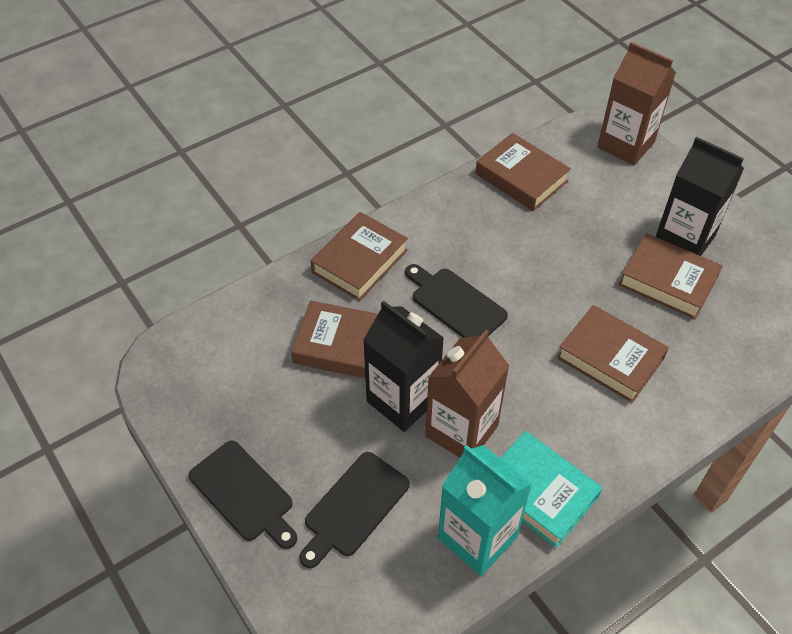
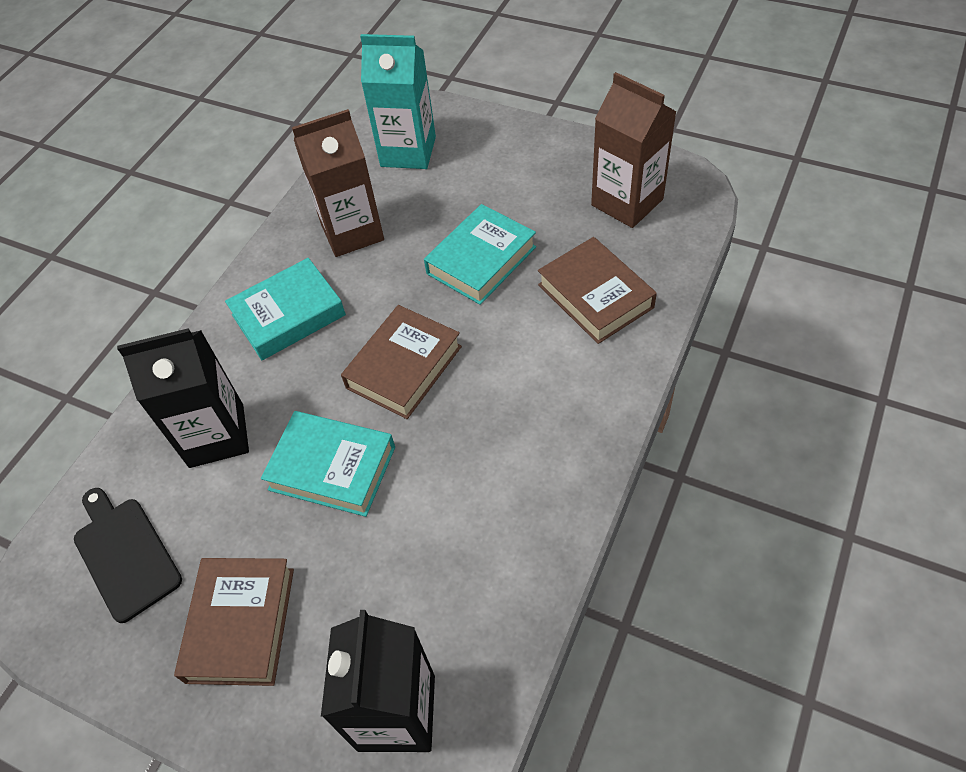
black cutting board: 3 -> 1
brown book: 5 -> 3
turquoise book: 1 -> 3

